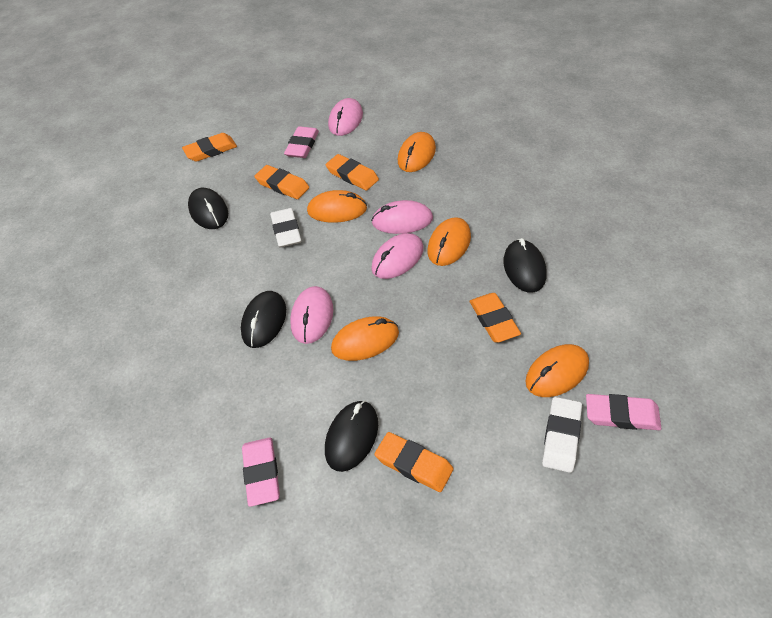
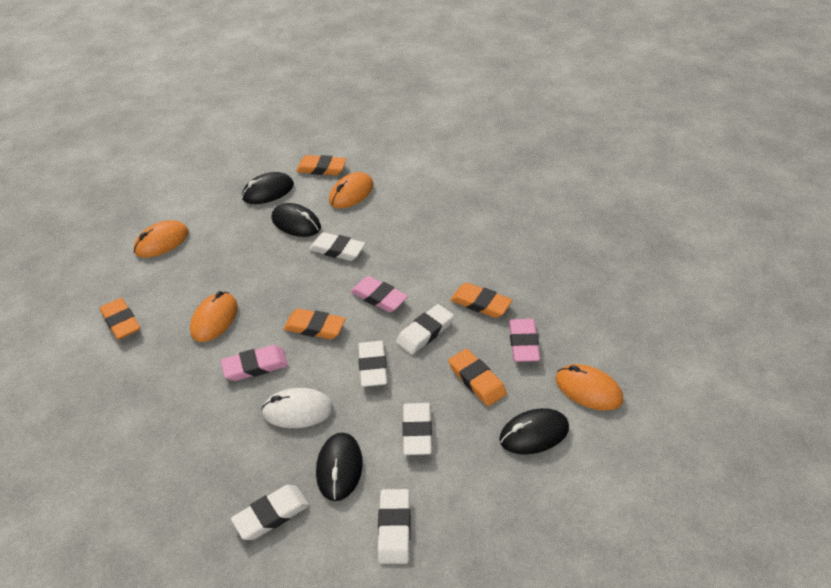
orange mouse: 5 -> 4
pink mouse: 4 -> 0
white eraser: 2 -> 6
white mouse: 0 -> 1

